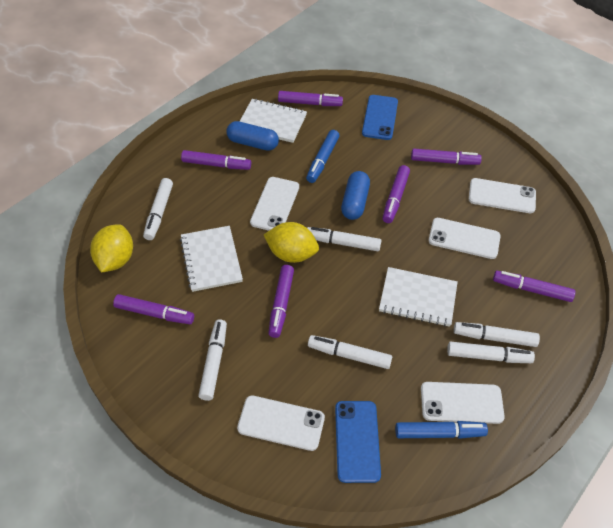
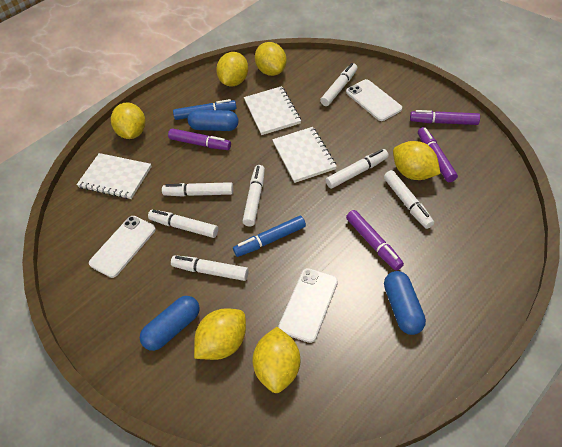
blue capsule: 2 -> 3
blue phone: 2 -> 0
purple marker: 7 -> 4
white marker: 6 -> 7
white phone: 5 -> 3
yellow lemon: 2 -> 6

